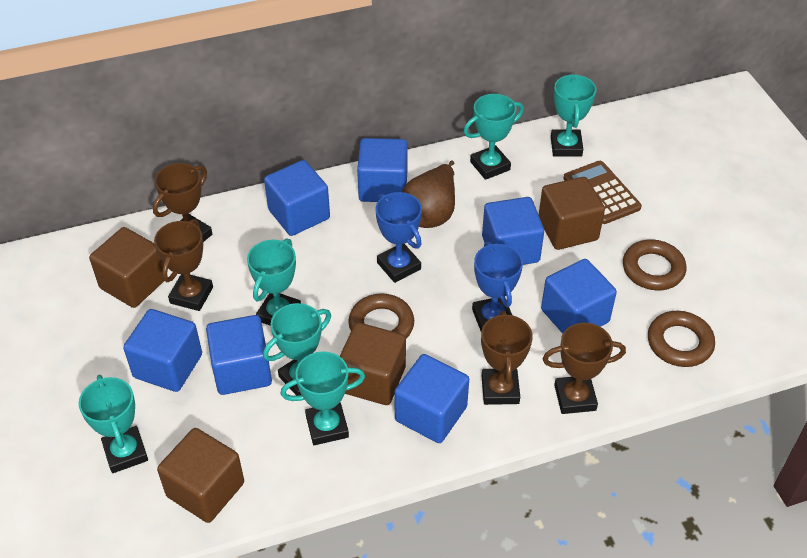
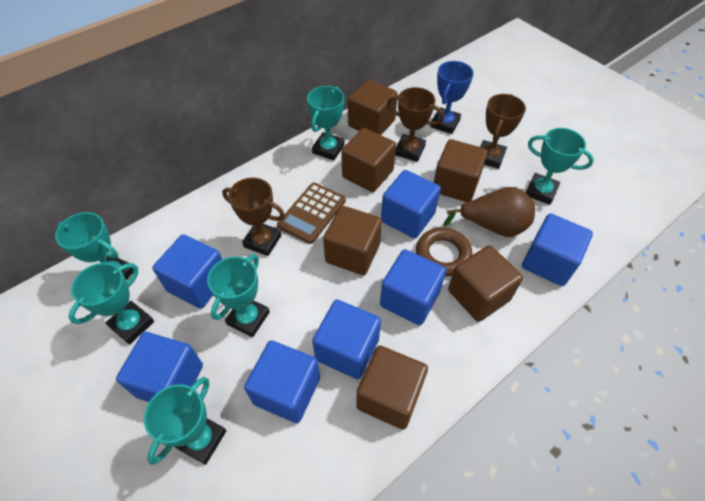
blue trophy: 2 -> 1
brown cube: 4 -> 6
brown ring: 3 -> 1
brown trophy: 4 -> 3

